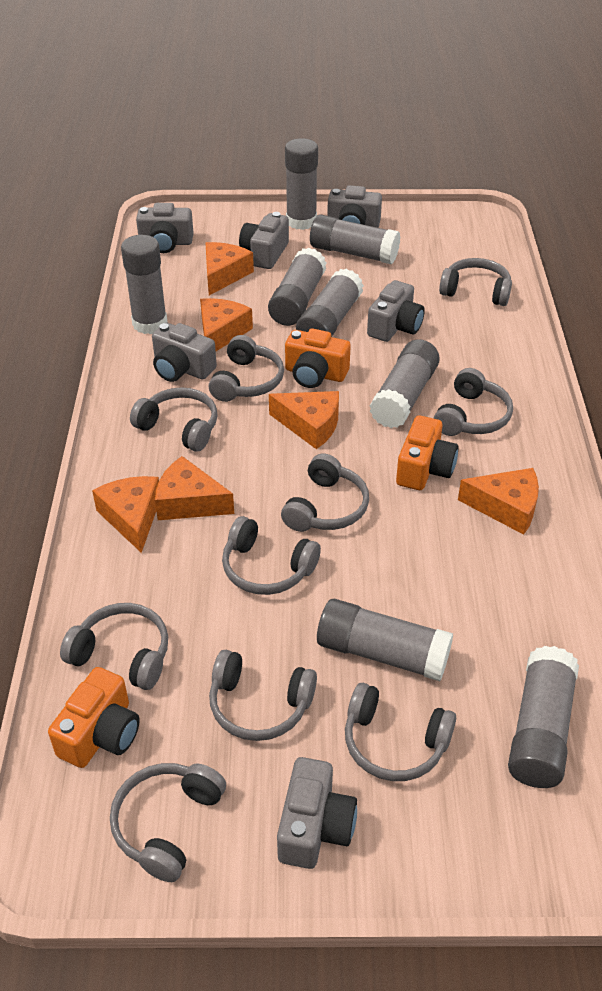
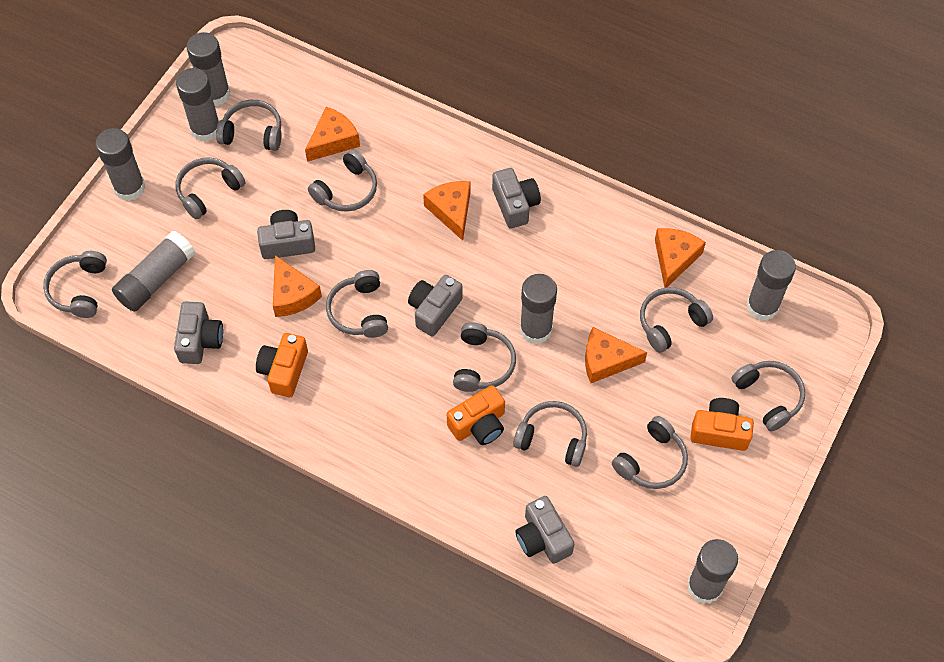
grey camera: 6 -> 5
grey glue stick: 8 -> 7
orange cheese: 6 -> 5

